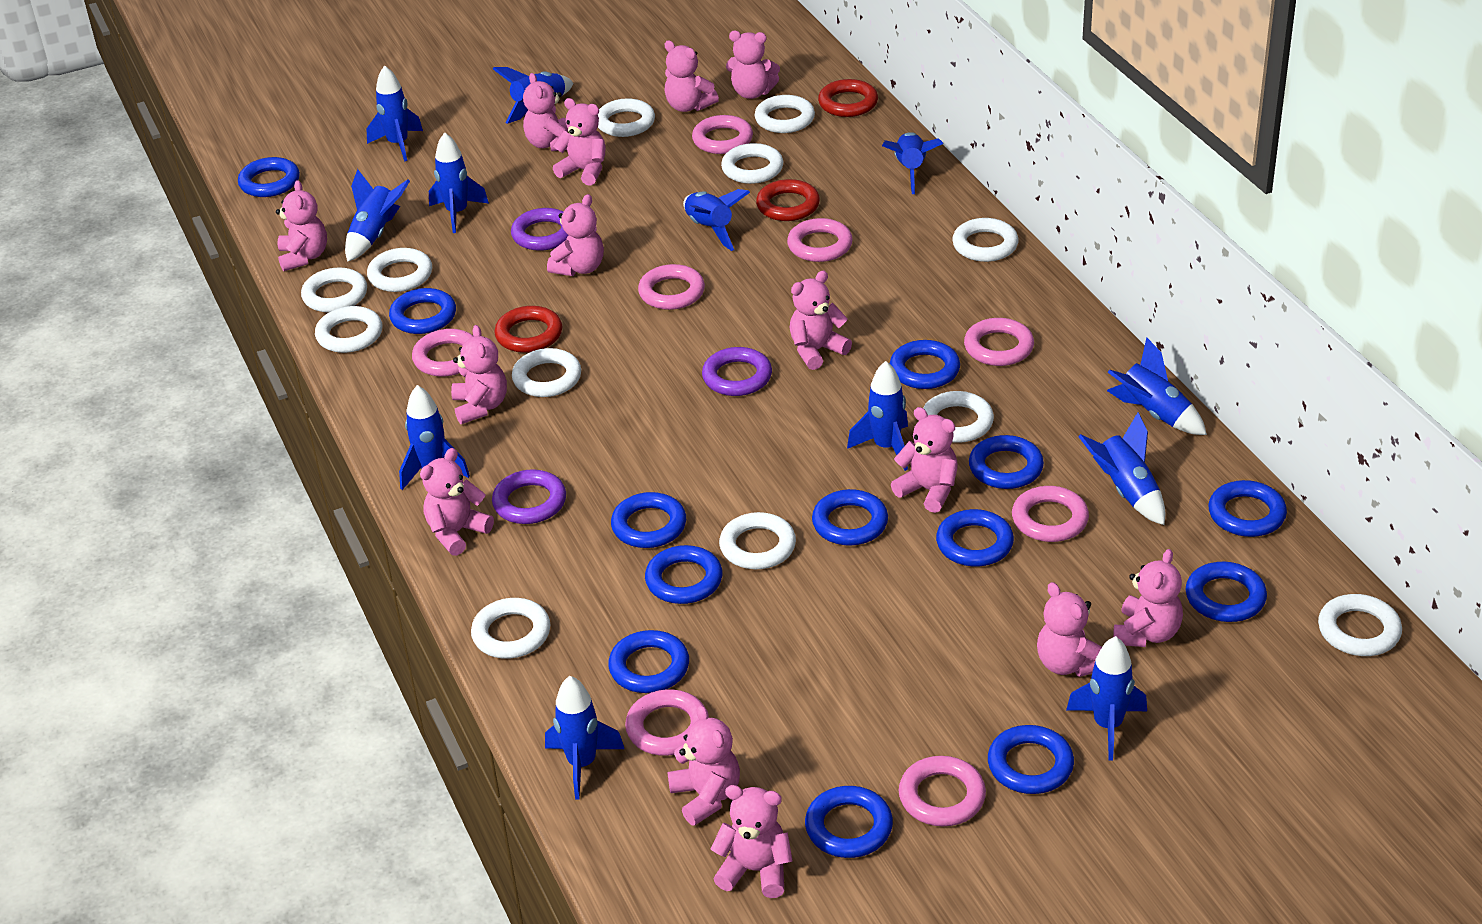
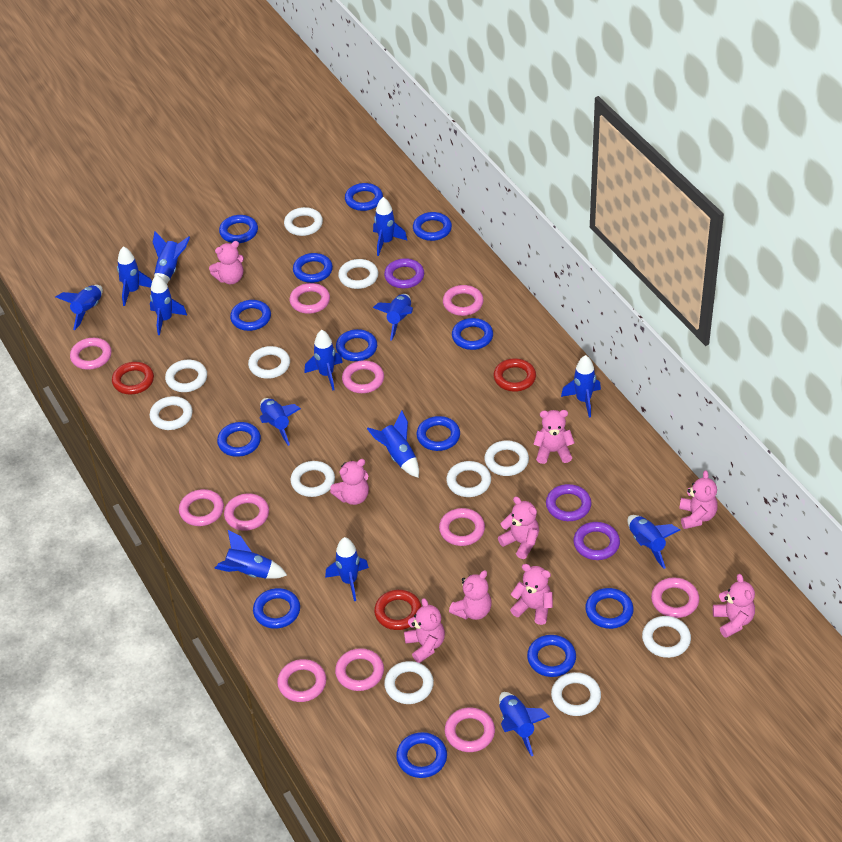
blue rocket: 12 -> 14
pink ring: 8 -> 11
pink teddy bear: 14 -> 9
white ring: 12 -> 11

